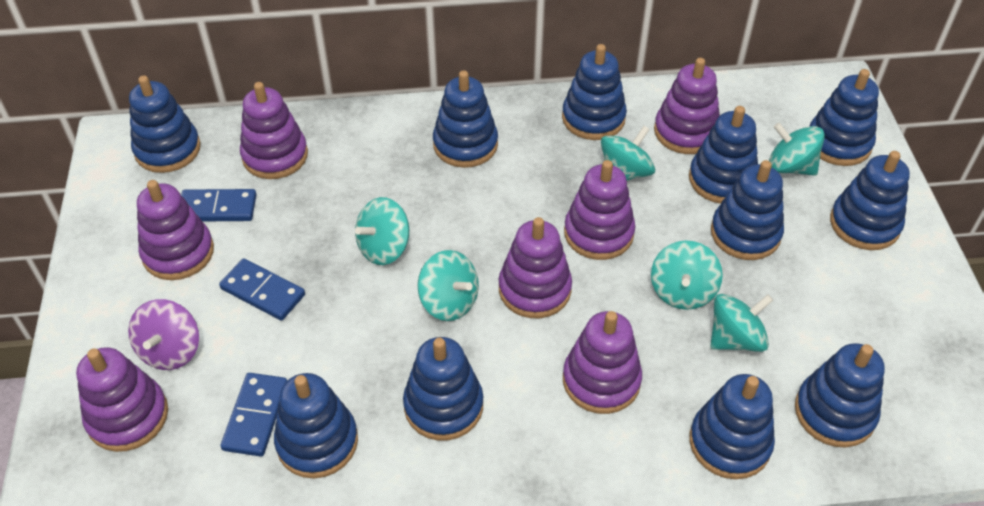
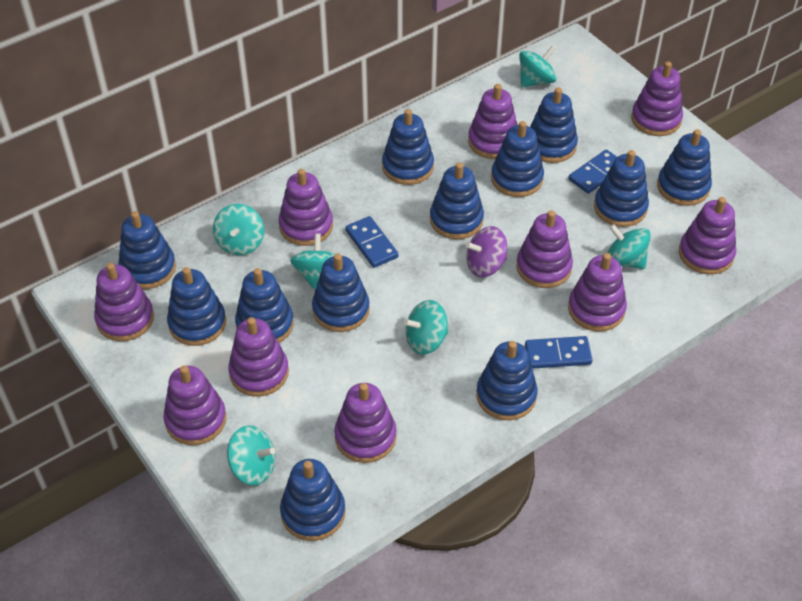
blue stacking toy: 11 -> 12
purple stacking toy: 7 -> 10

